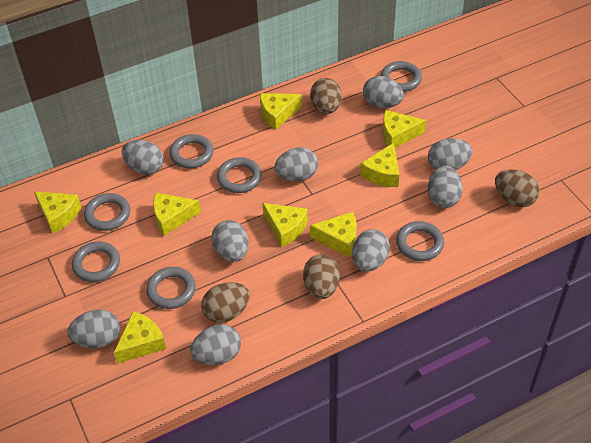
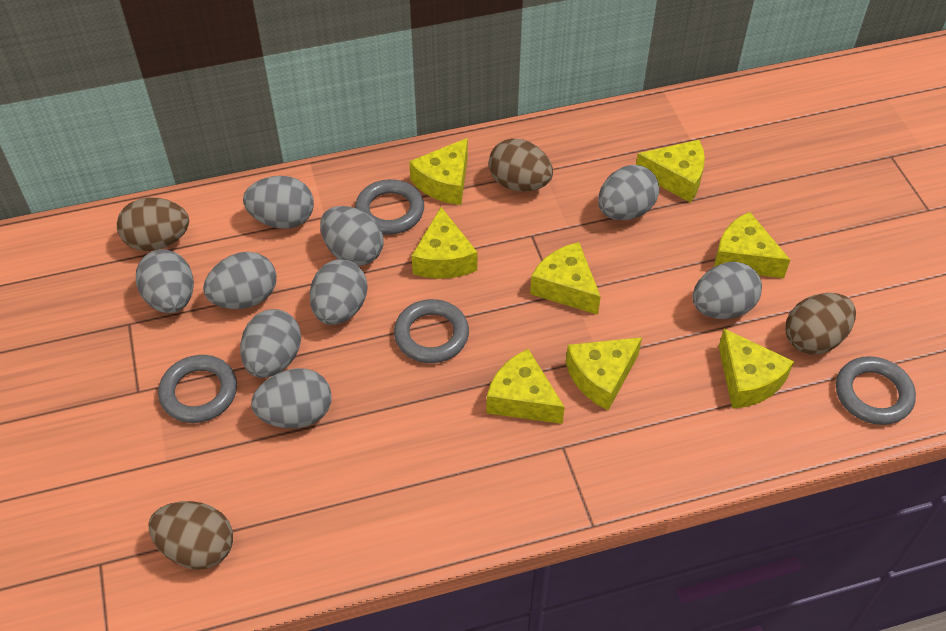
grey ring: 7 -> 4

